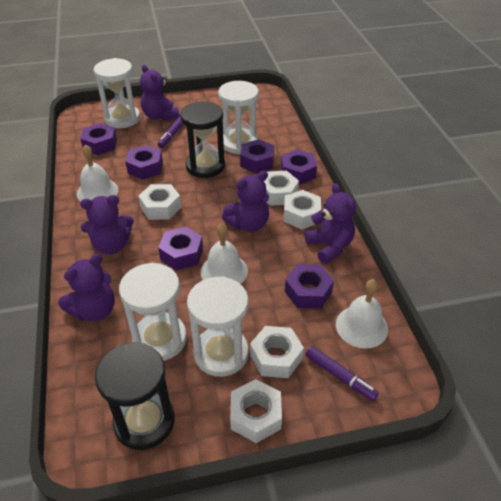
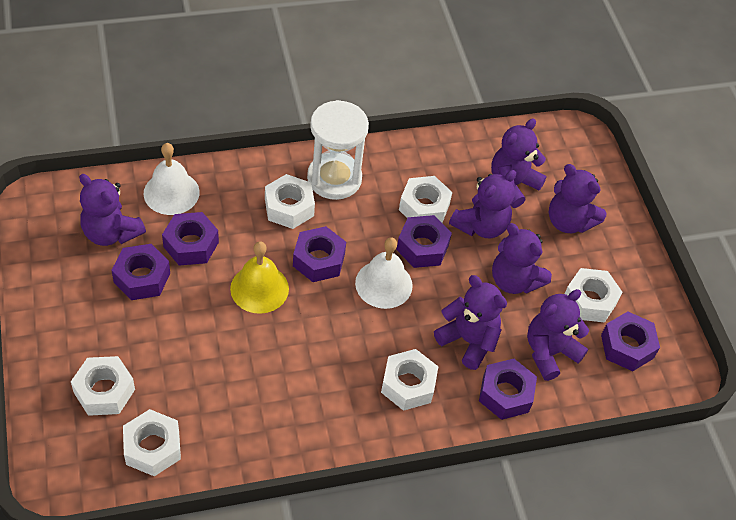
black hourglass: 2 -> 0
purple marker: 2 -> 0
purple teddy bear: 5 -> 7
white bell: 3 -> 2
white hourglass: 4 -> 1
white nut: 5 -> 6
yellow bell: 0 -> 1

